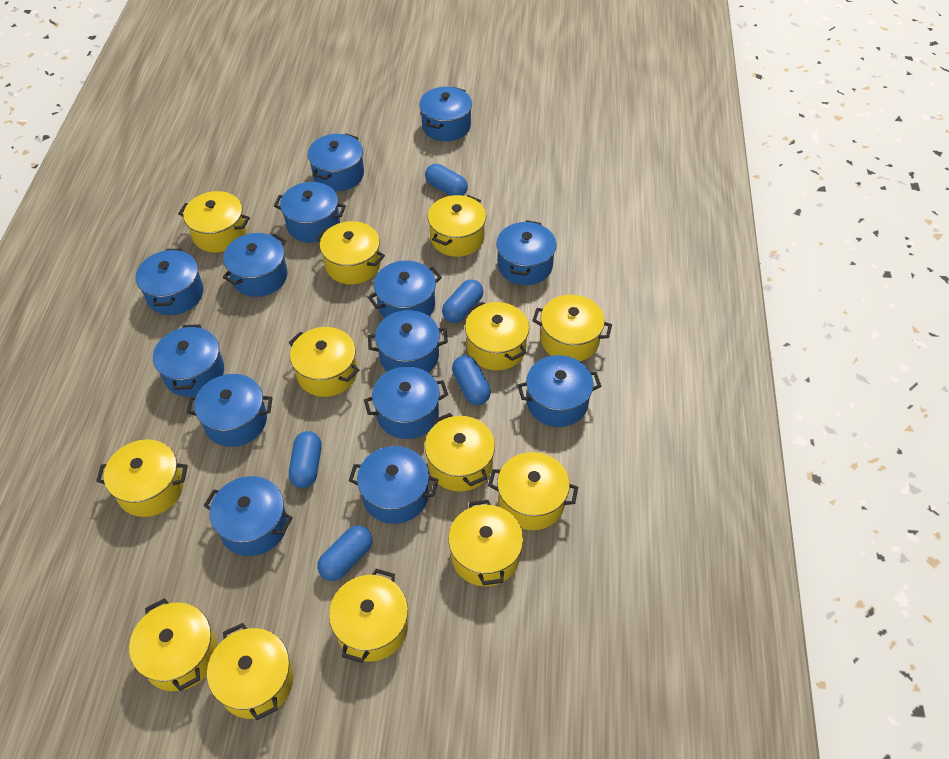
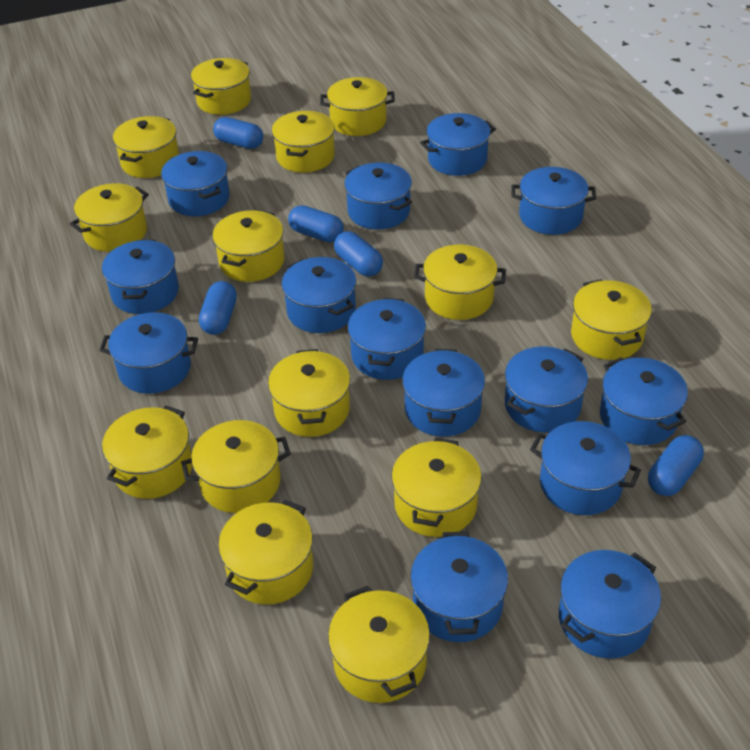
yellow pot: 13 -> 14

